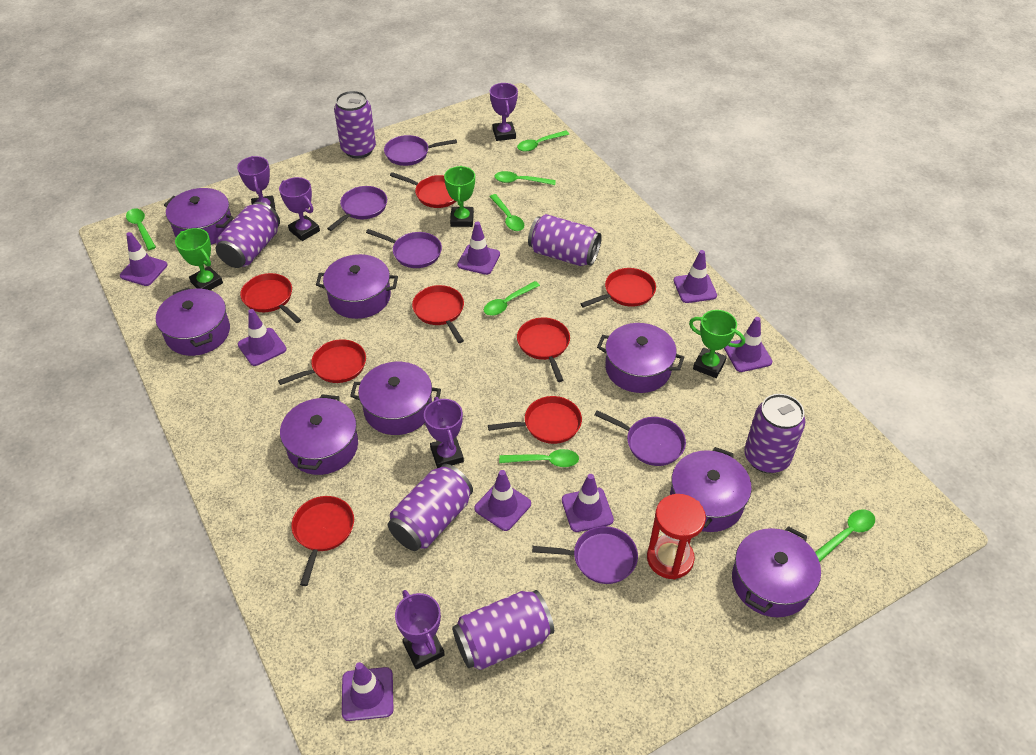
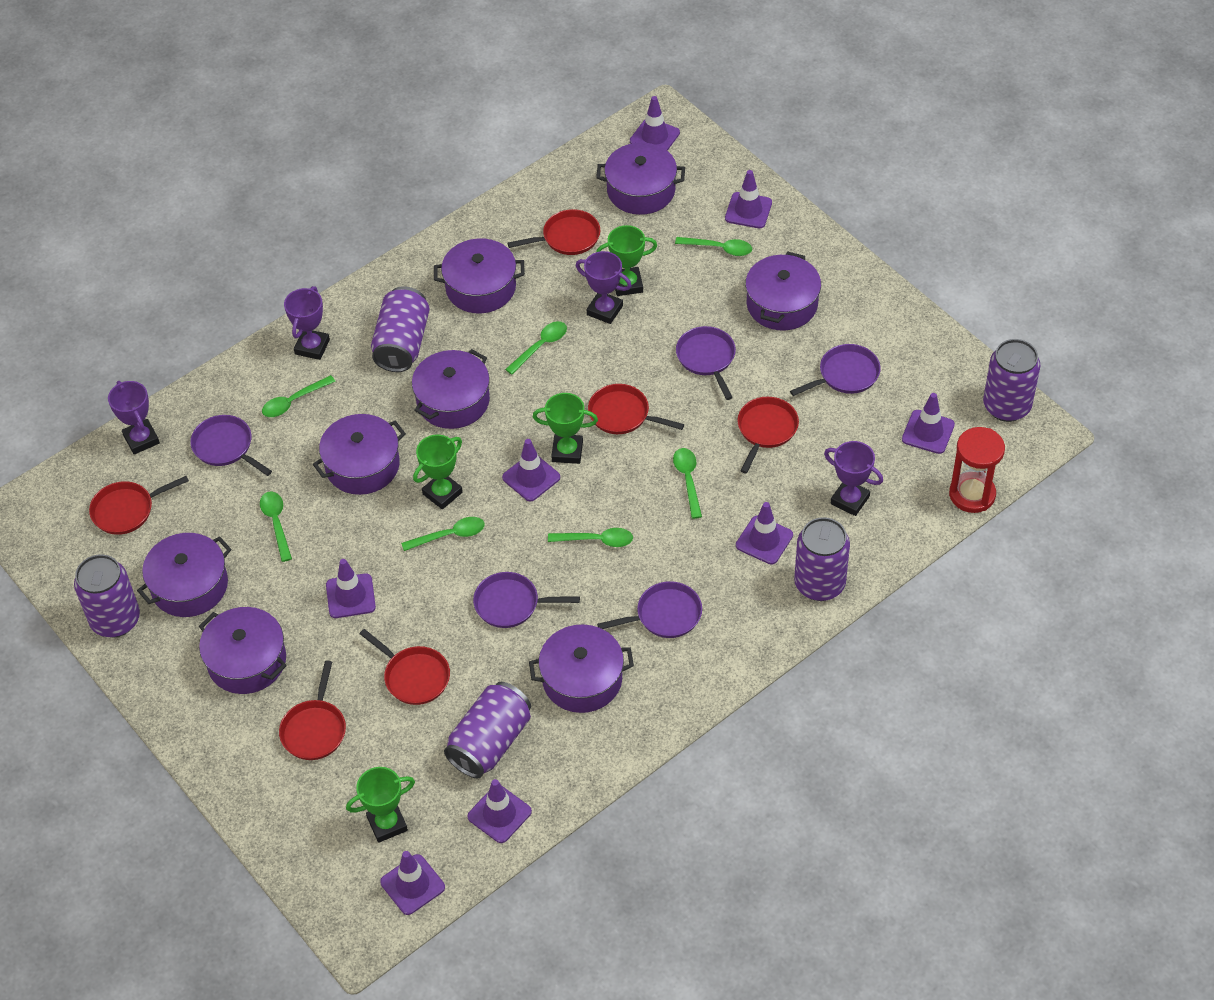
green trophy: 3 -> 4
purple can: 6 -> 5
purple trophy: 5 -> 4
red pan: 8 -> 6

